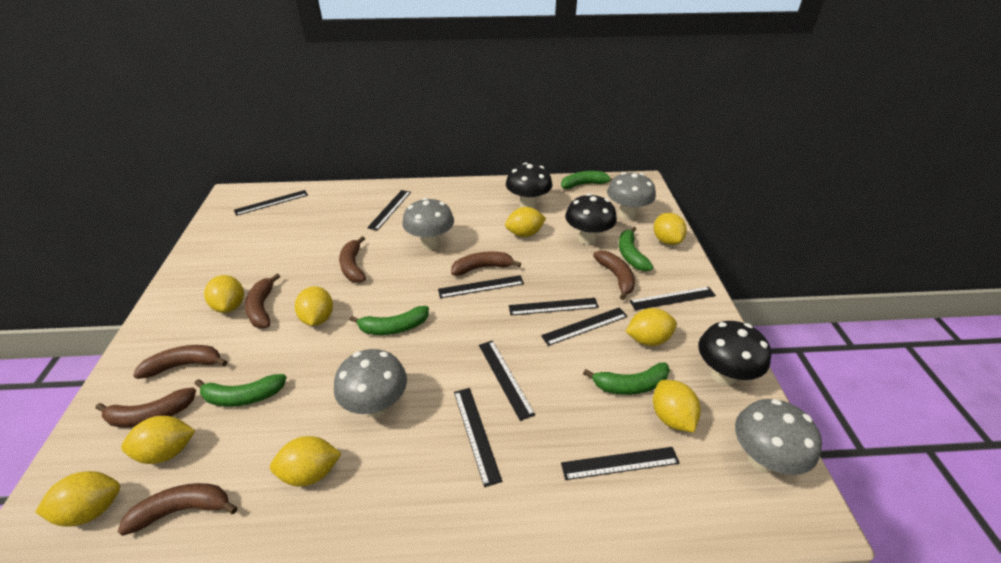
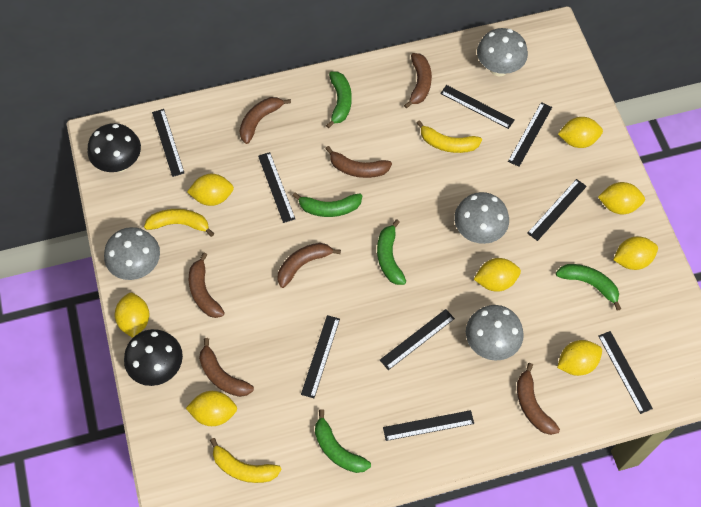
black mushroom: 3 -> 2
yellow banana: 0 -> 3
yellow lemon: 9 -> 8

